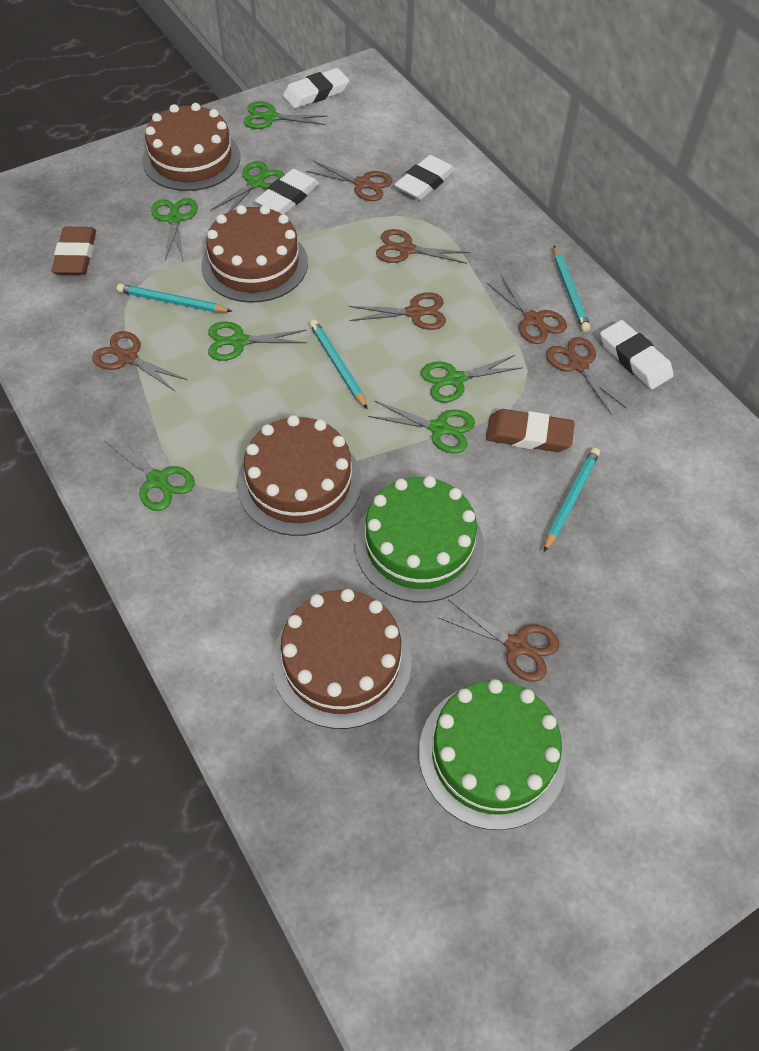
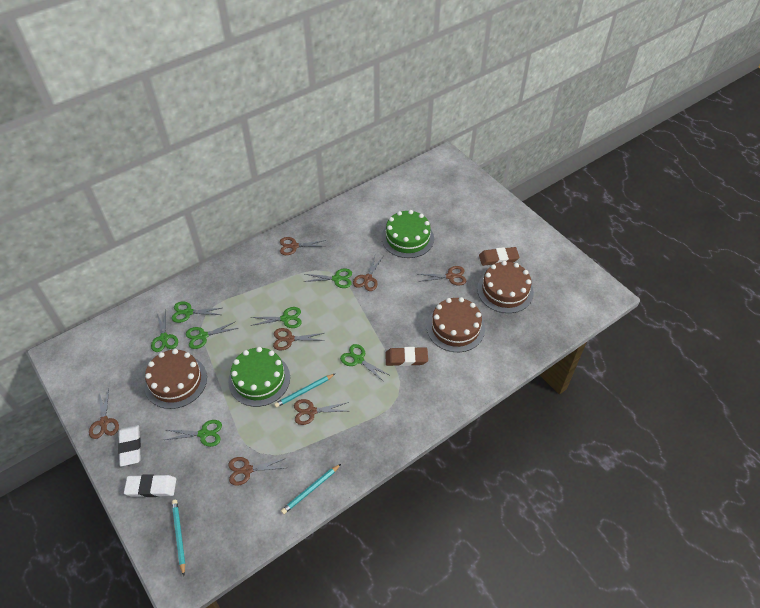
brown cake: 4 -> 3
turquoise pencil: 4 -> 3
white eraser: 4 -> 2

